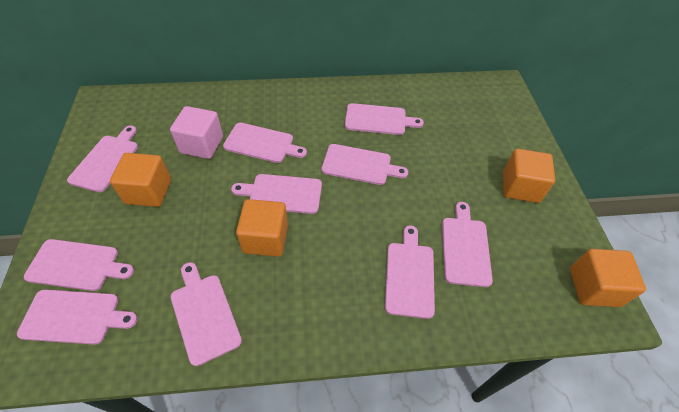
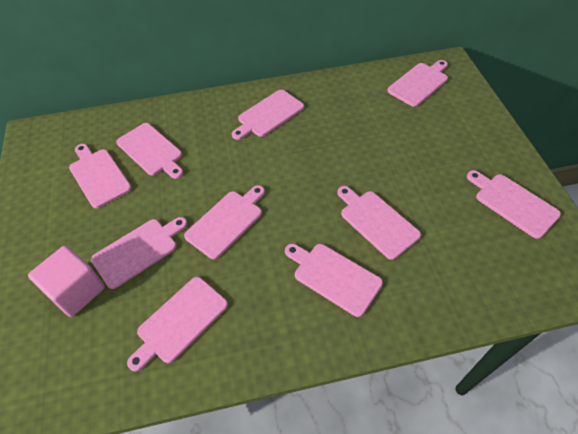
orange cube: 4 -> 0

